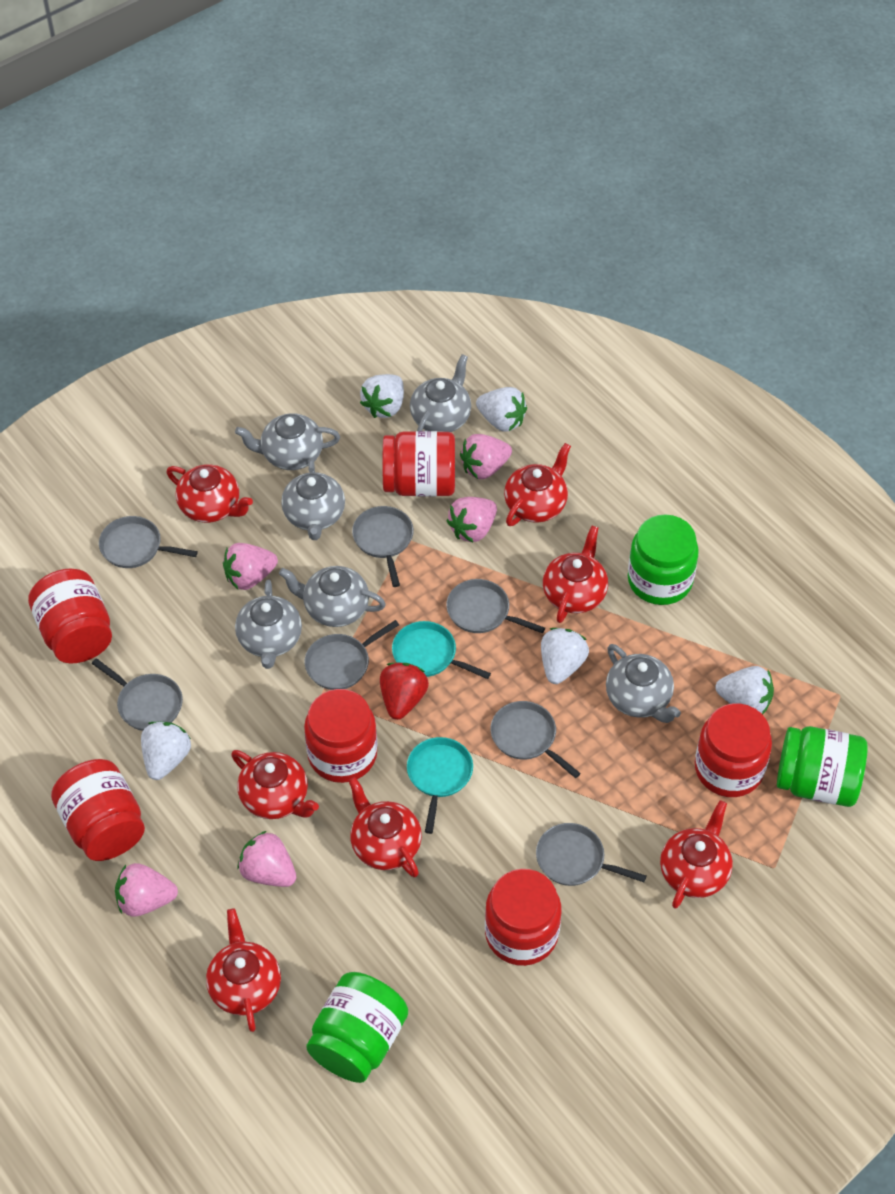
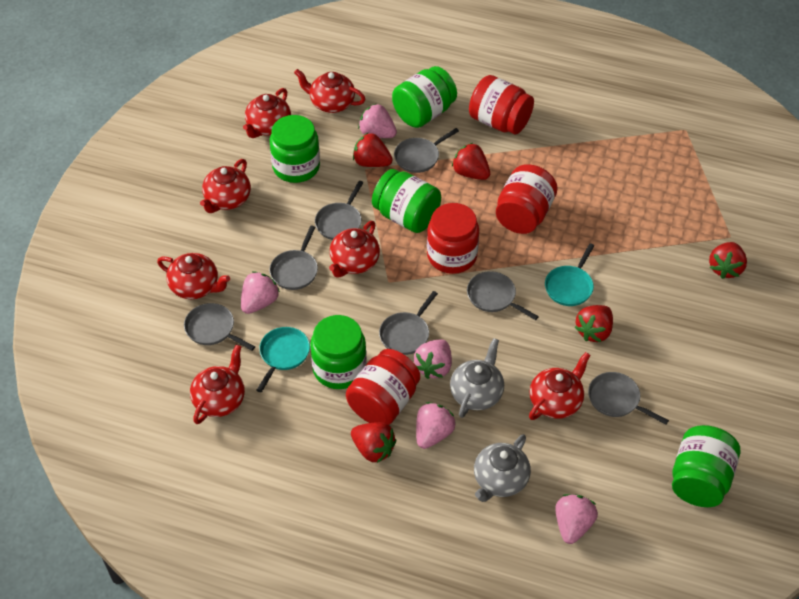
green jar: 3 -> 5
grey teapot: 6 -> 2
red jar: 6 -> 4
red strawberry: 1 -> 5
white strawberry: 5 -> 0

